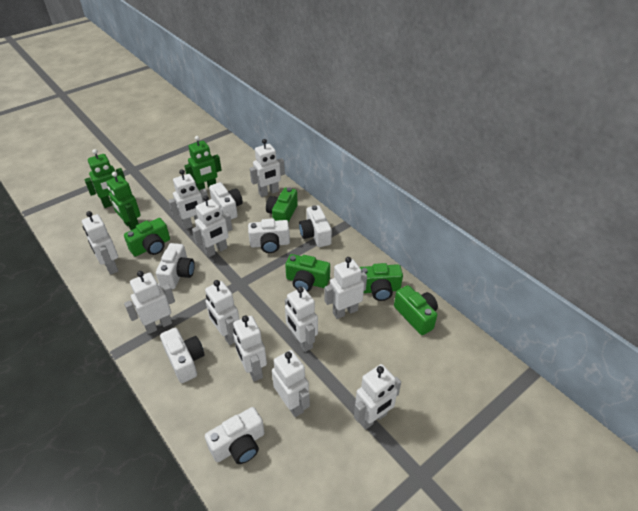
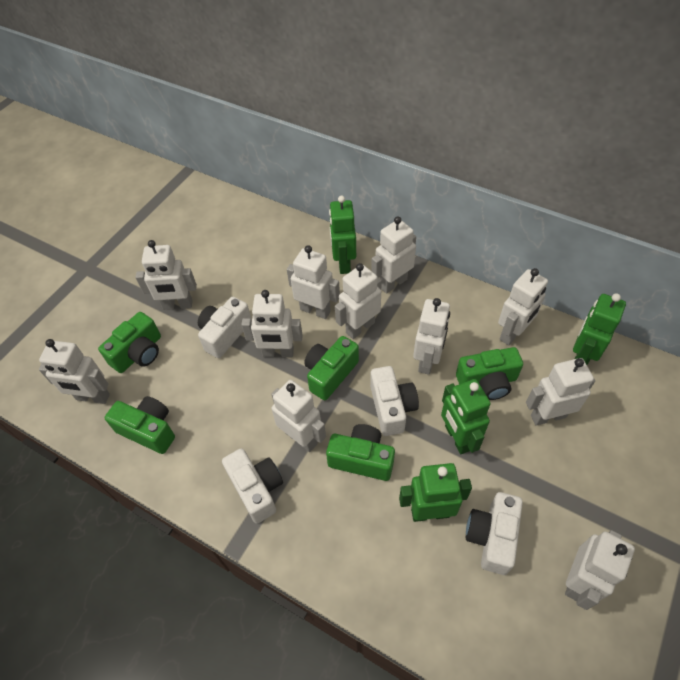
green robot: 3 -> 4
white camera: 6 -> 4

